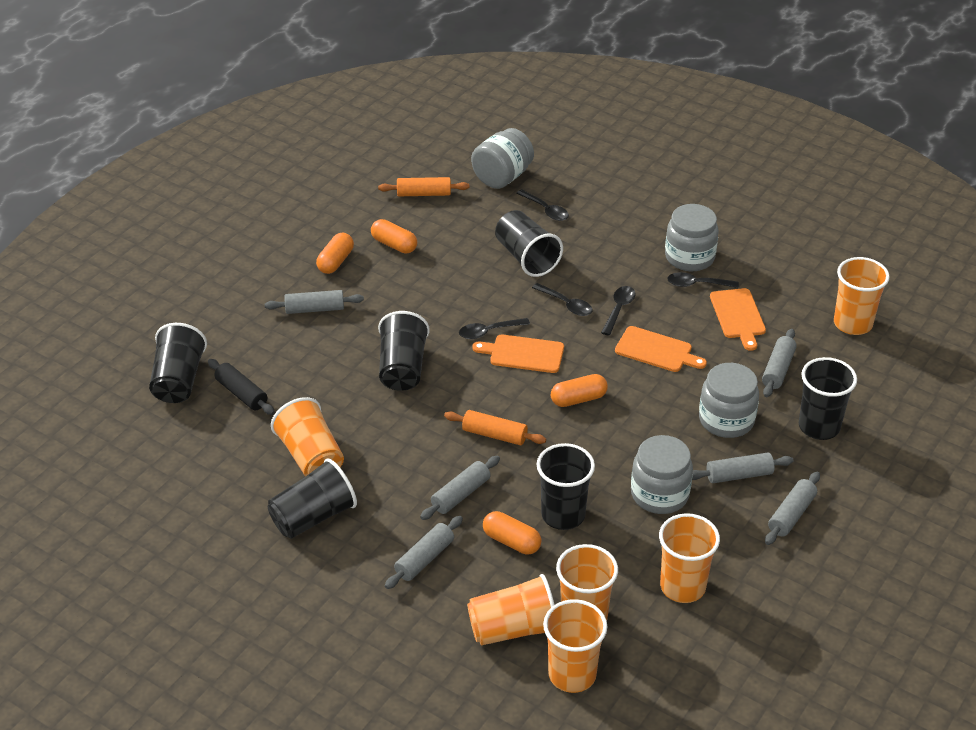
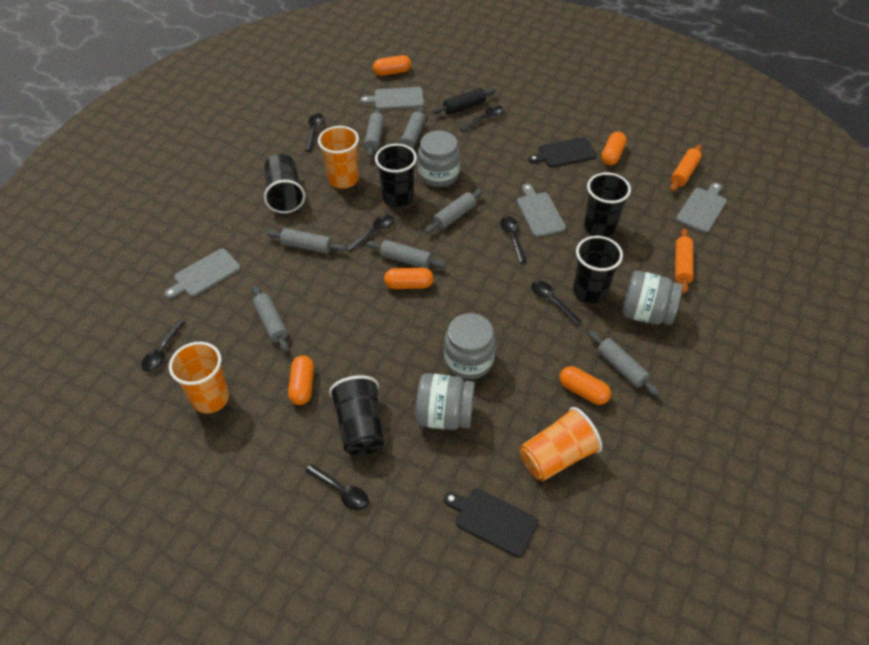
black cup: 6 -> 5
black cutting board: 0 -> 2
black spoon: 5 -> 7
grey cutting board: 0 -> 4
grey rolling pin: 6 -> 7
orange capsule: 4 -> 5
orange cup: 6 -> 3
orange cutting board: 3 -> 0

